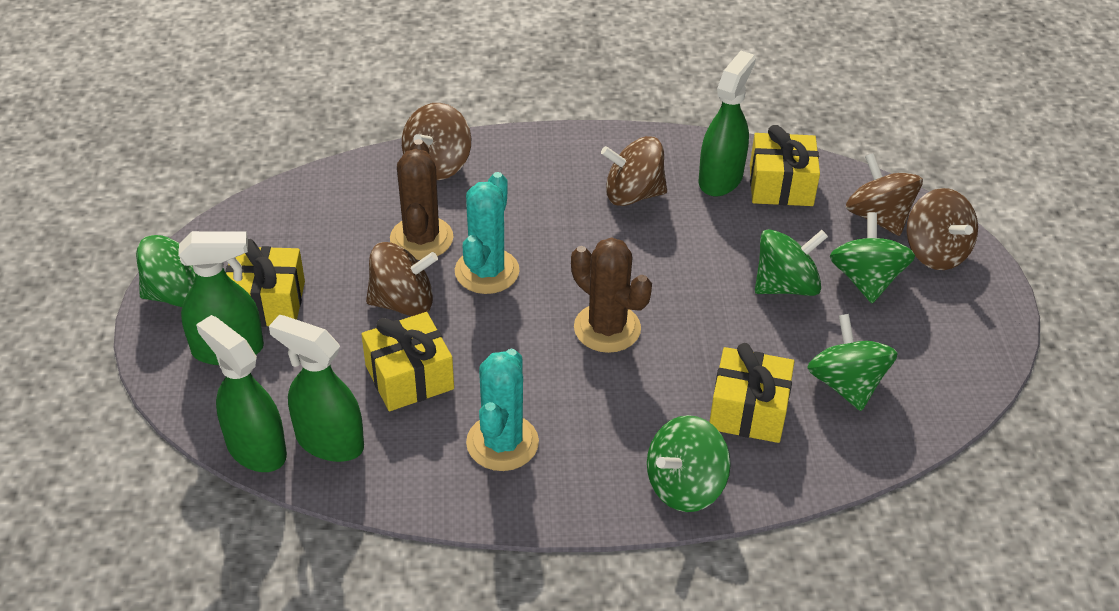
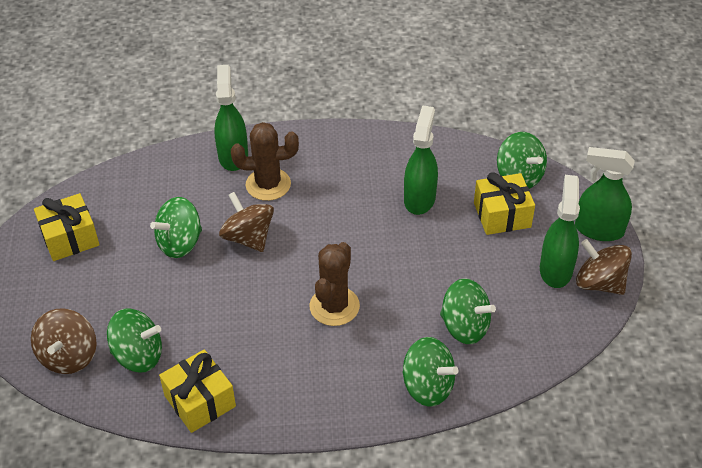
brown spinning top: 5 -> 3
turquoise cactus: 2 -> 0
yellow gift: 4 -> 3

